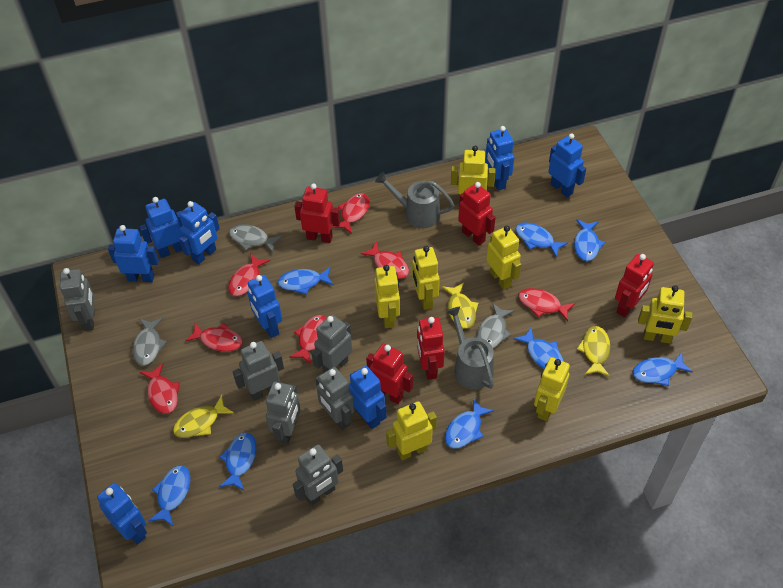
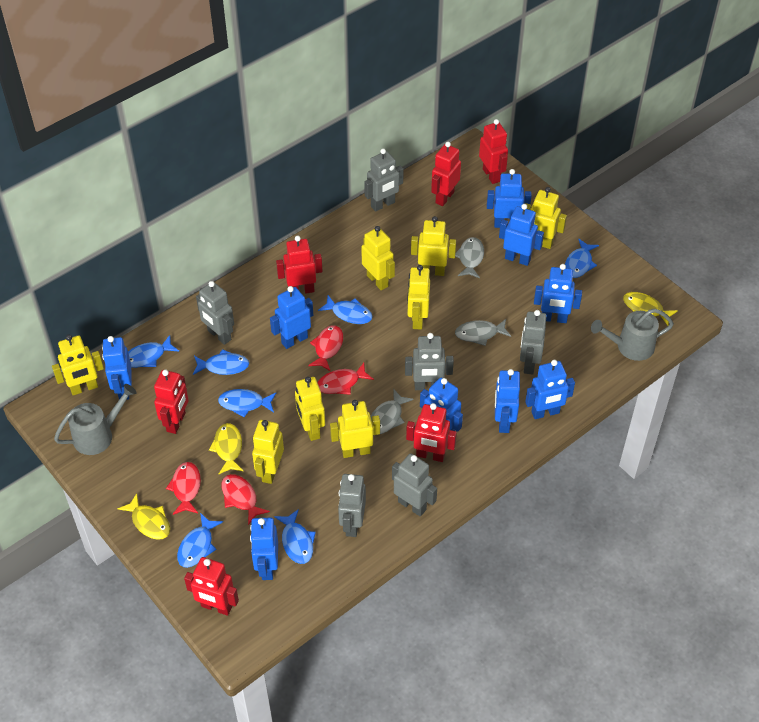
blue fish: 8 -> 7
blue robot: 8 -> 9
red fish: 7 -> 4
red robot: 5 -> 6
yellow robot: 7 -> 8

